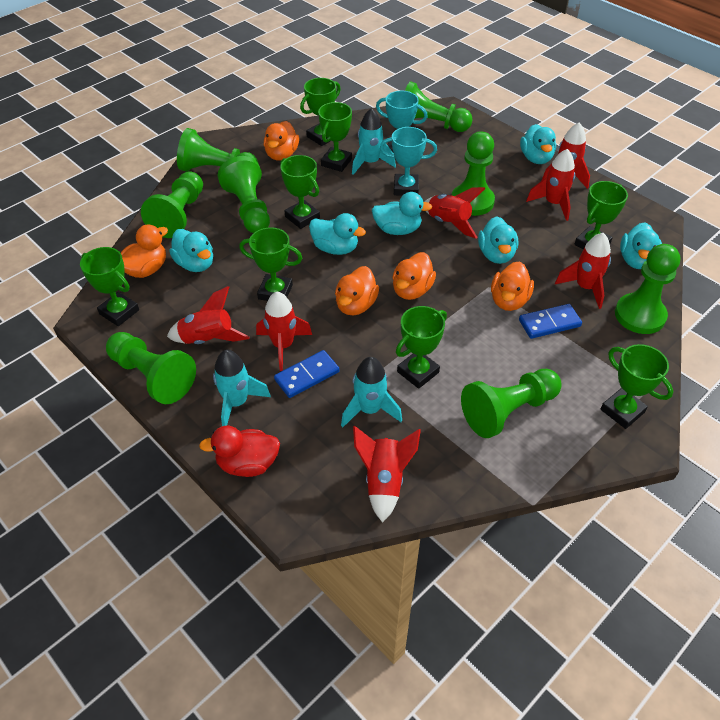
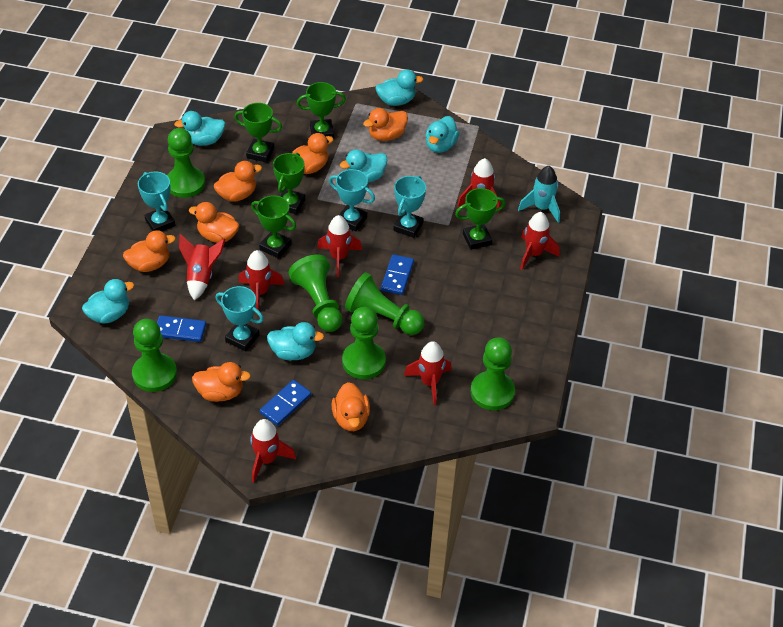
blue domino: 2 -> 3
green pawn: 8 -> 6
green trophy: 8 -> 5
orange duck: 5 -> 7
red duck: 1 -> 0
turquoise rocket: 3 -> 1
turquoise trophy: 2 -> 4

